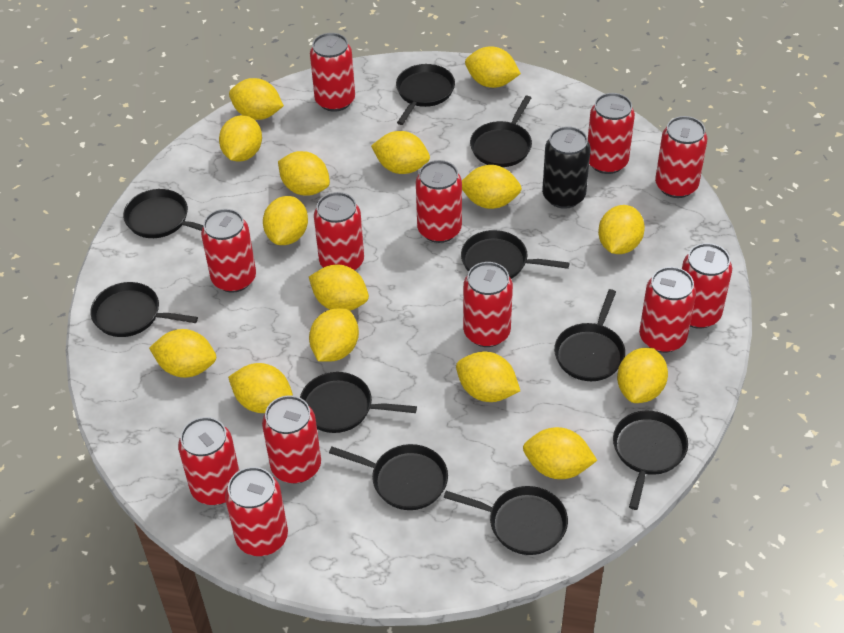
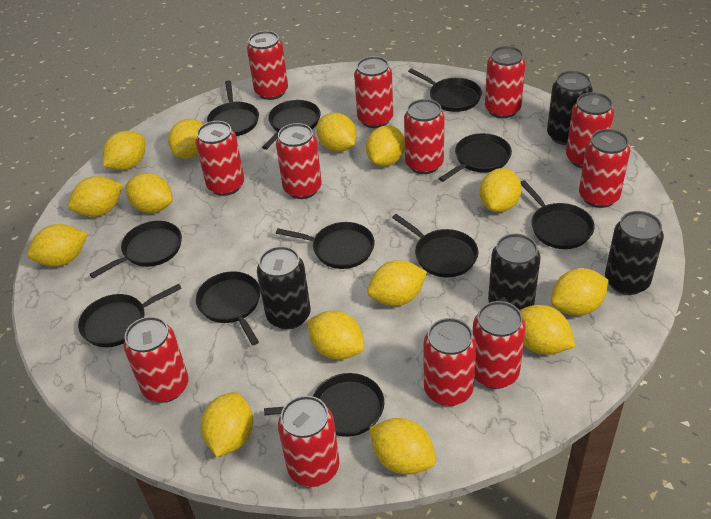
black can: 1 -> 4
black pan: 10 -> 11
yellow lemon: 15 -> 14

